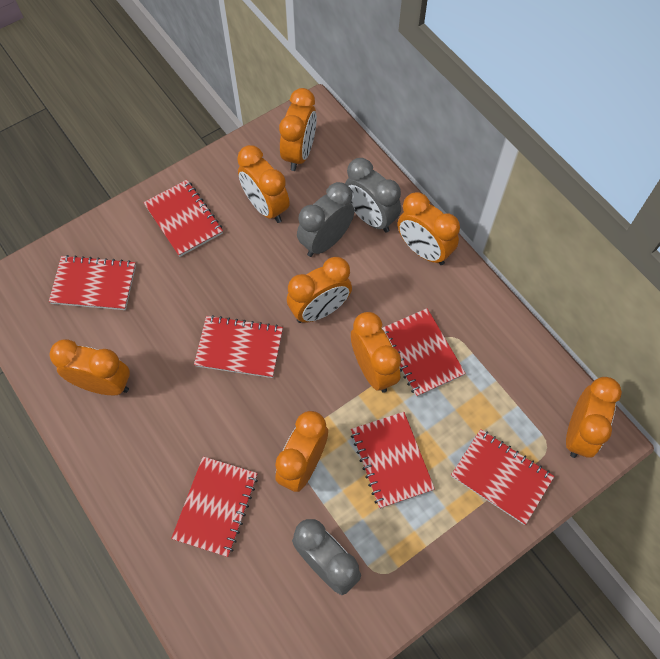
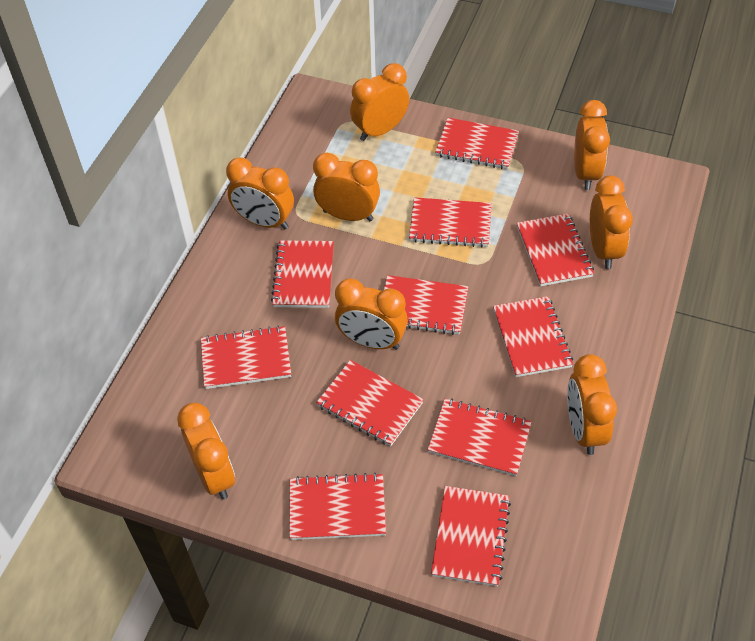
grey clock: 3 -> 0
red notebook: 7 -> 11

